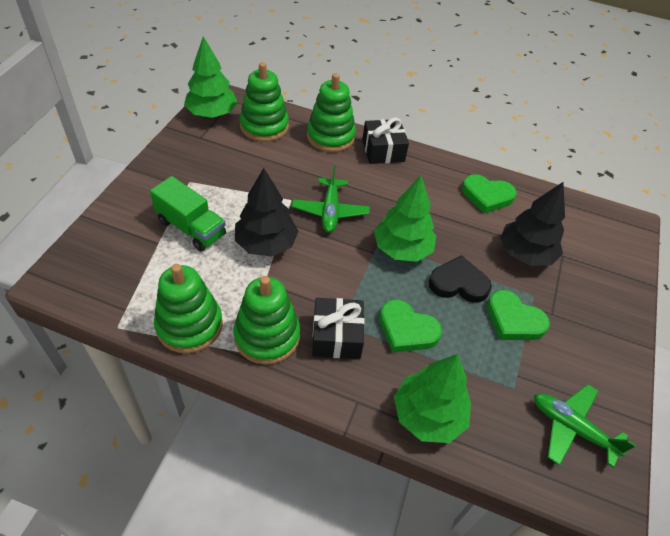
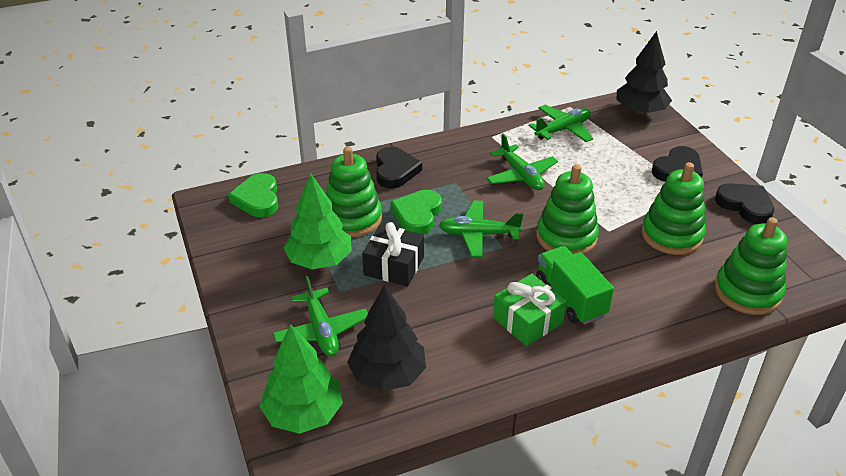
black gift: 2 -> 1
black heart: 1 -> 3
green gift: 0 -> 1
green heart: 3 -> 2
green plane: 2 -> 4
green tree: 3 -> 2

